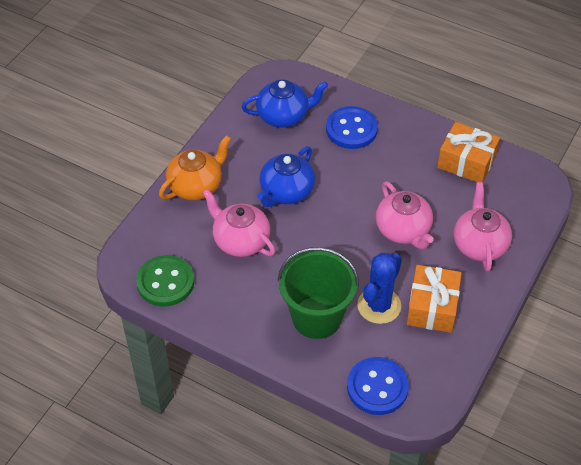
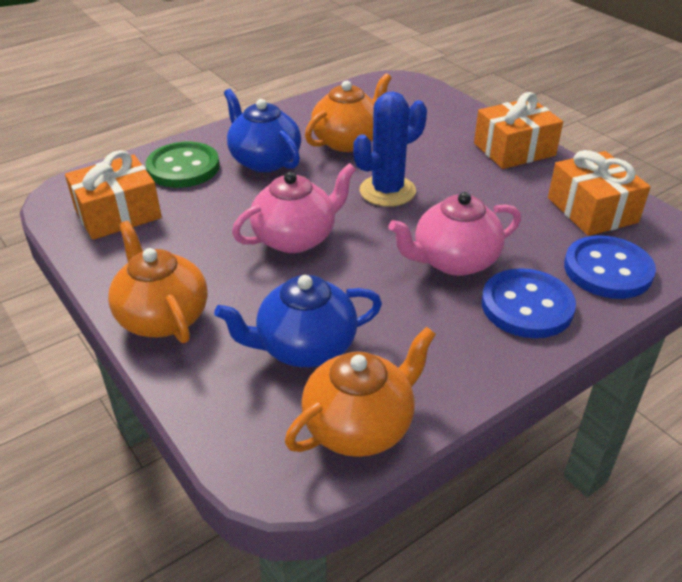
green bucket: 1 -> 0
orange gift: 2 -> 3
orange teapot: 1 -> 3
pink teapot: 3 -> 2

